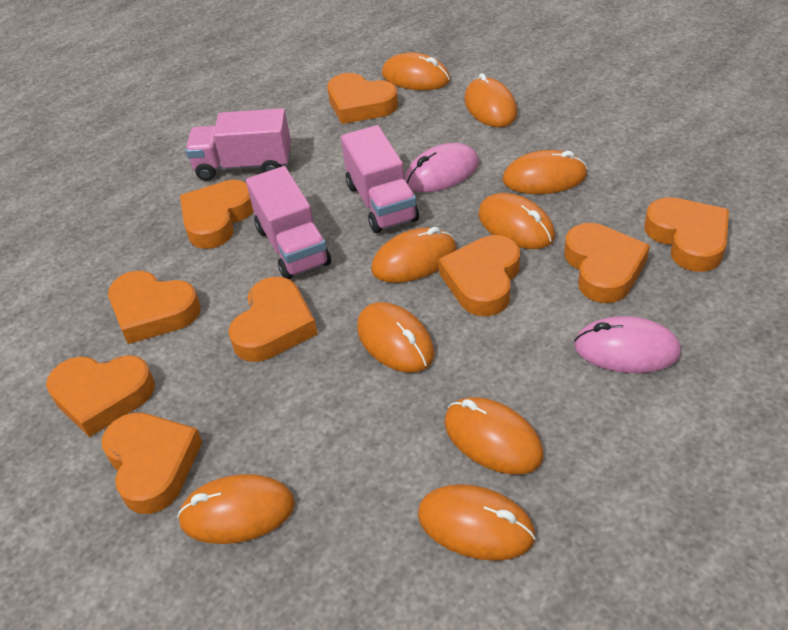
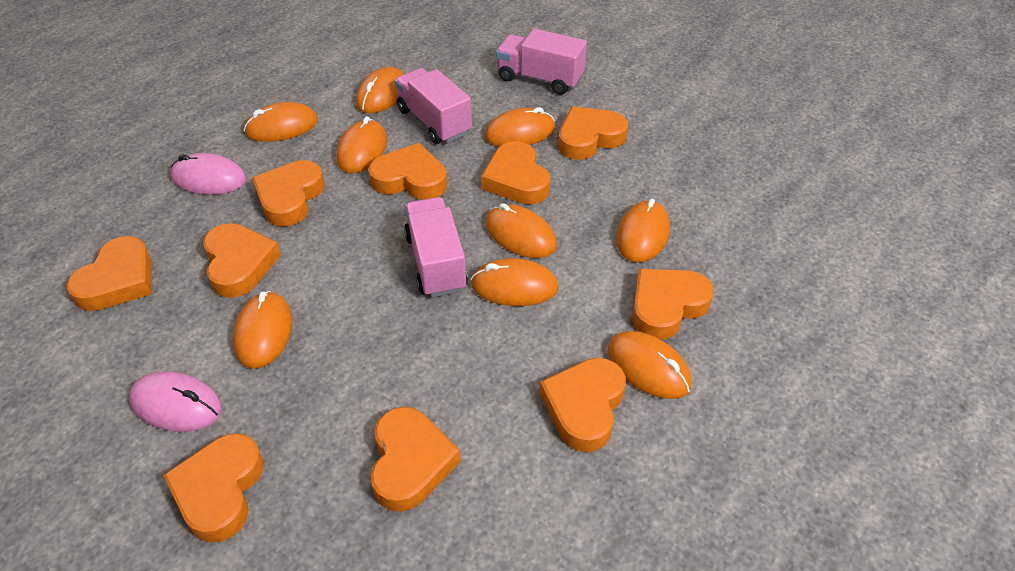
orange heart: 9 -> 10

